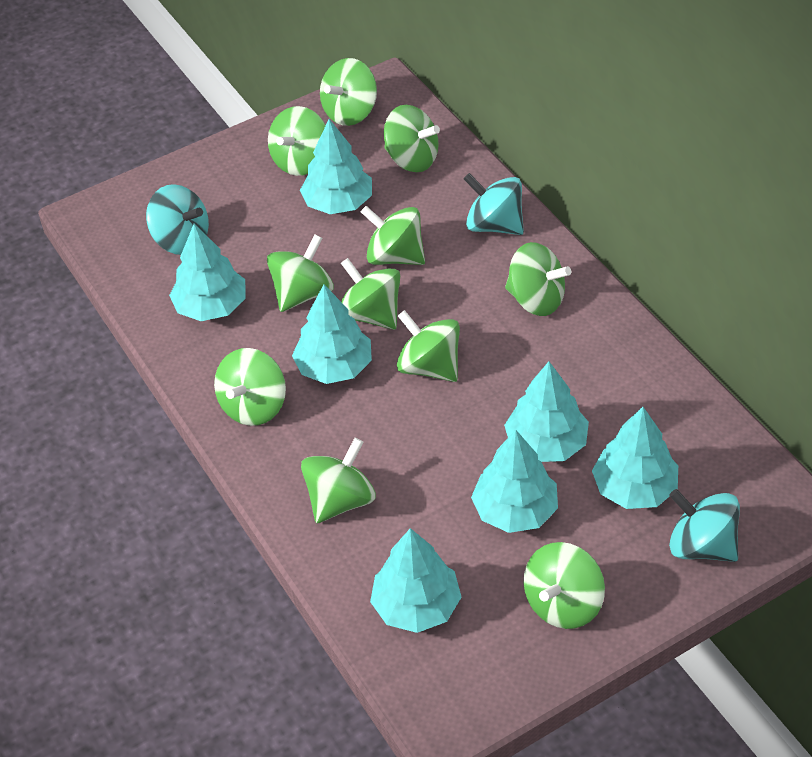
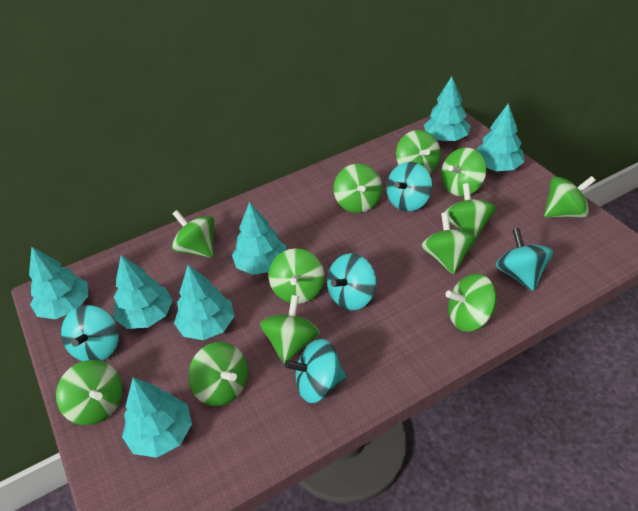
green spinning top: 11 -> 12
turquoise spinning top: 3 -> 5

